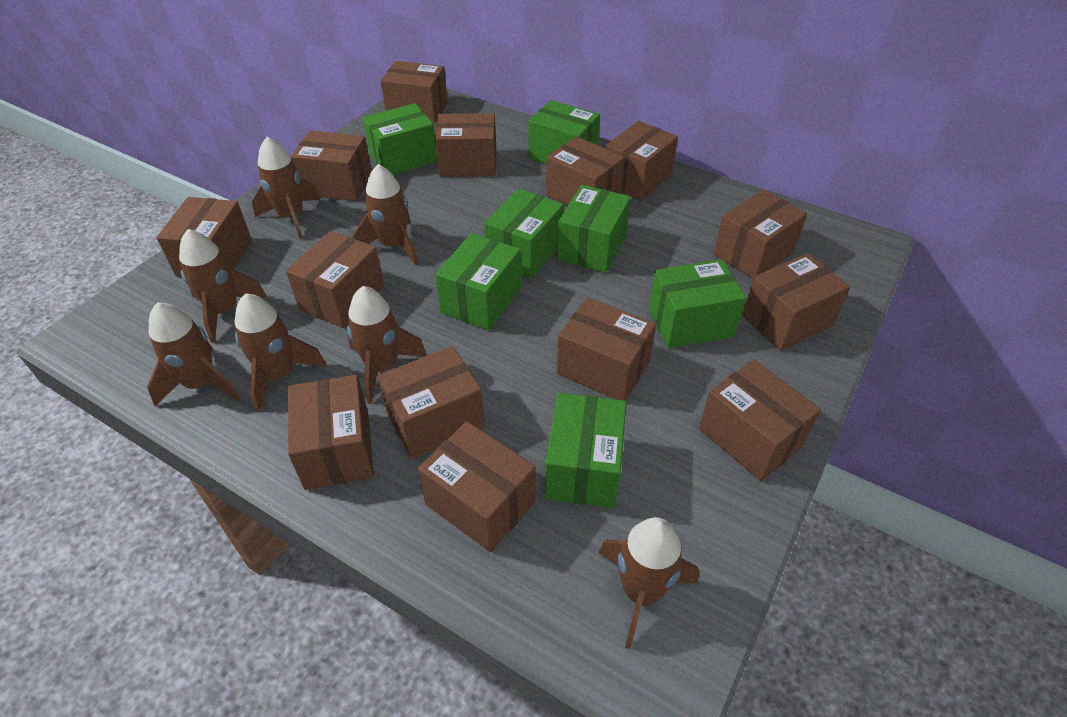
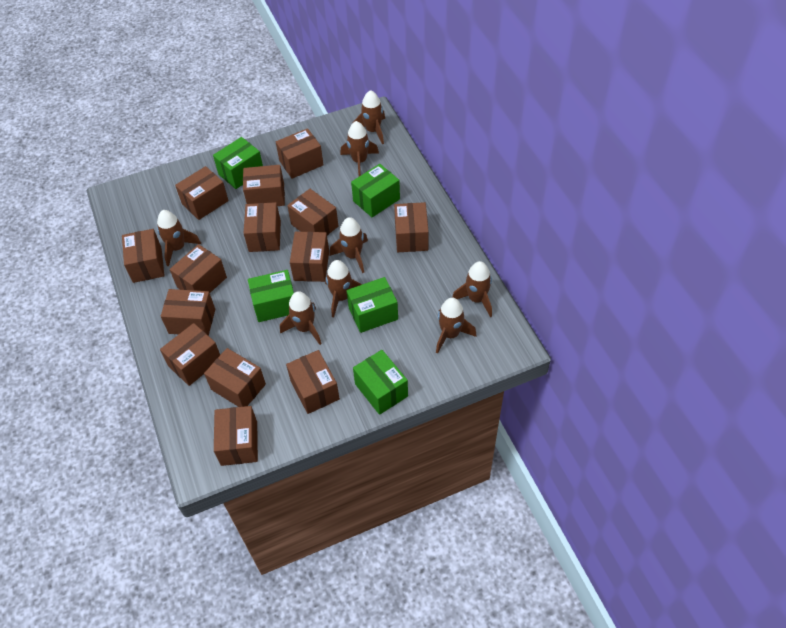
brown rocket: 7 -> 8
green box: 7 -> 5

